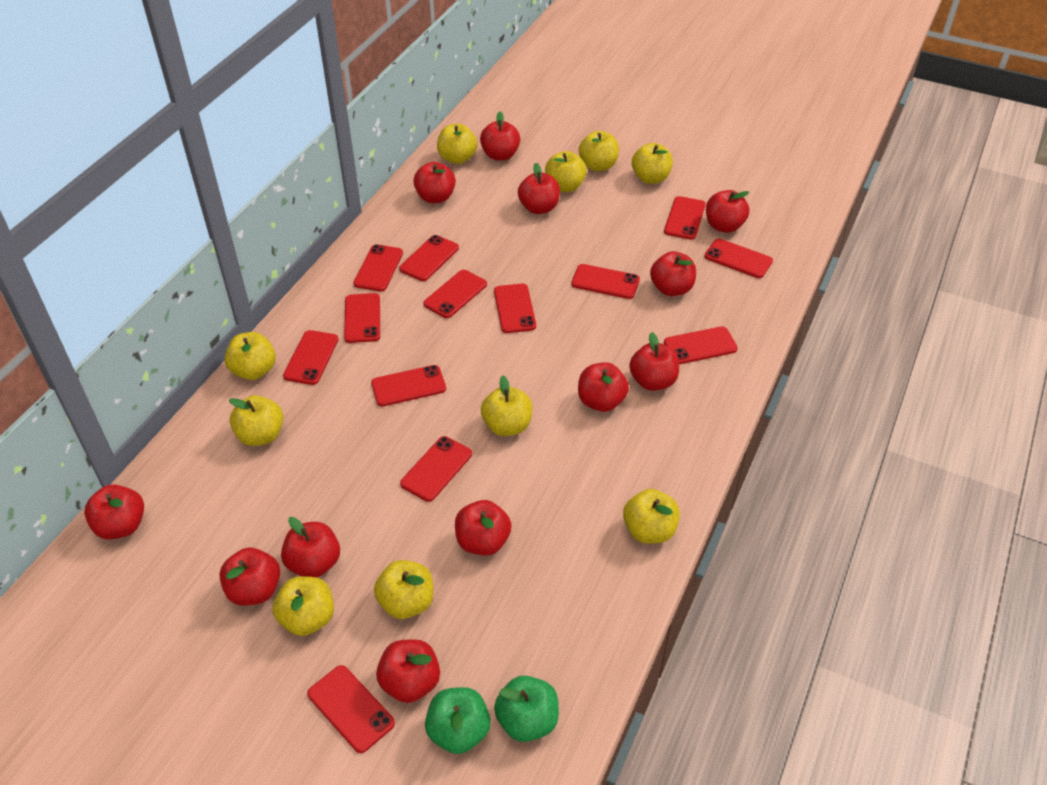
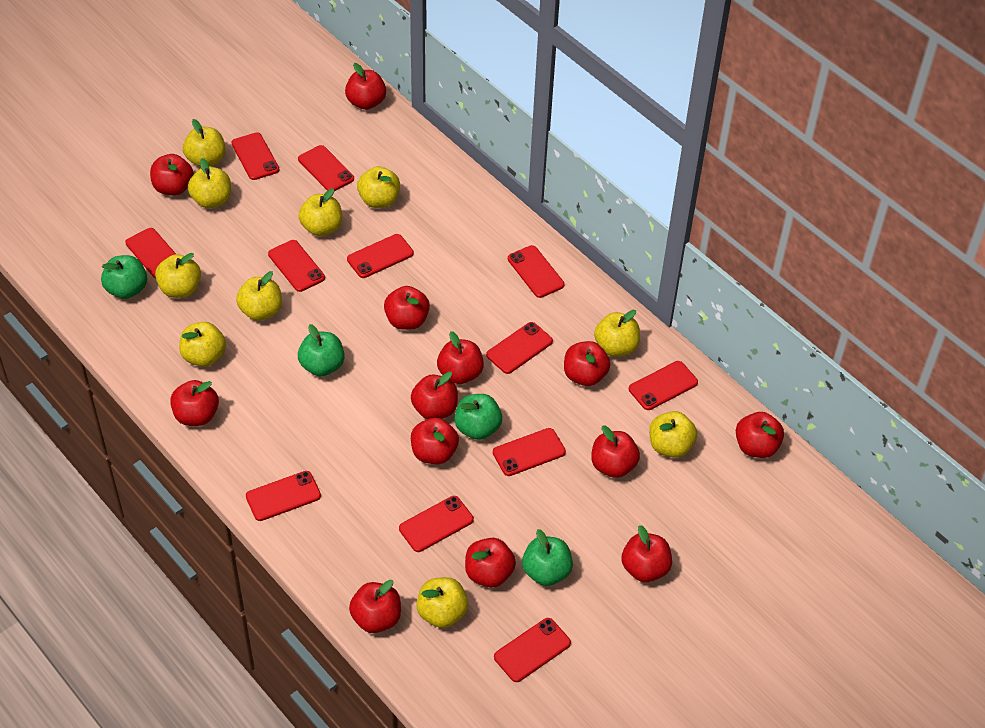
green apple: 2 -> 4
red apple: 12 -> 13
red phone: 13 -> 12

